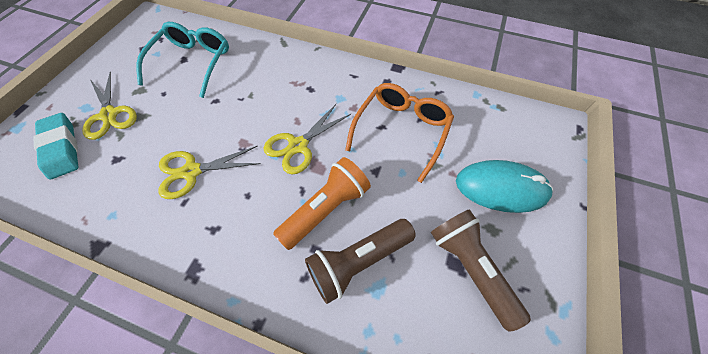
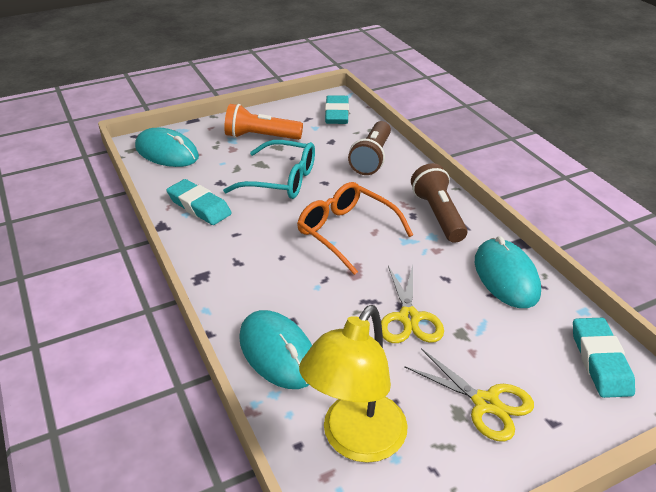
turquoise eraser: 1 -> 3
turquoise mouse: 1 -> 3
yellow lamp: 0 -> 1
yellow scissors: 3 -> 2

